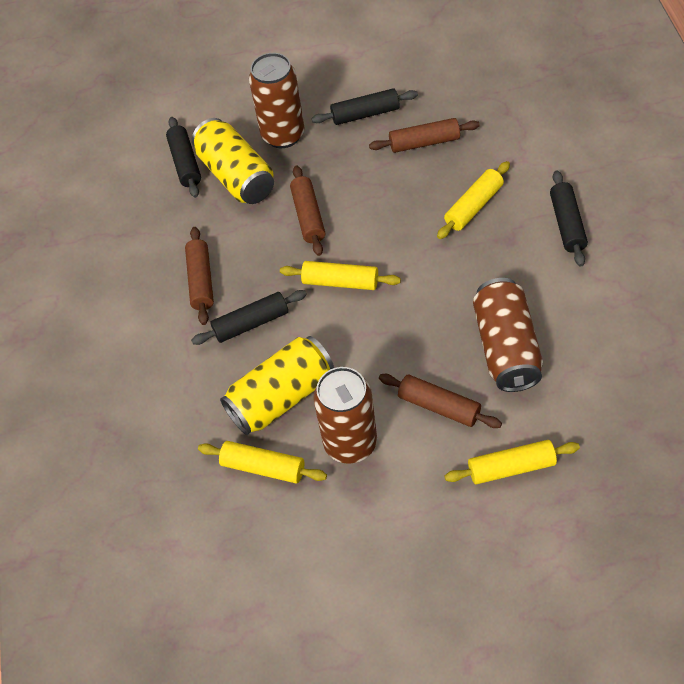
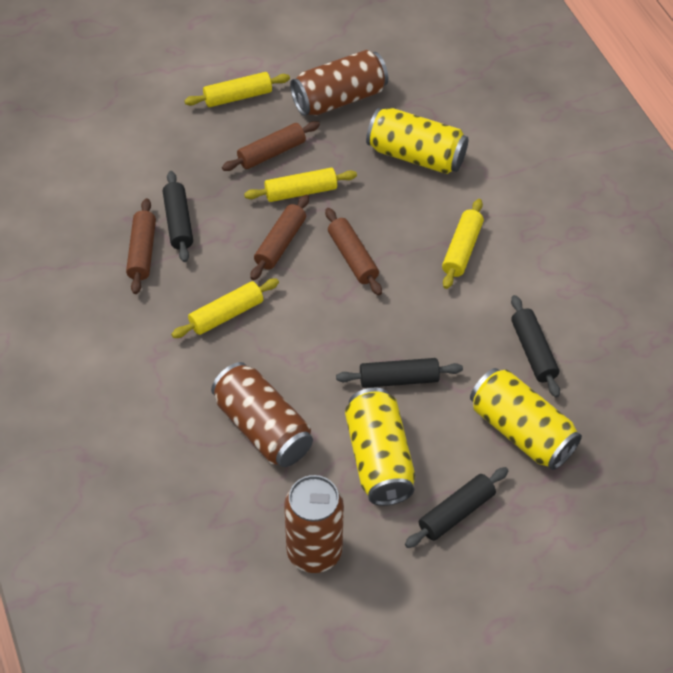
yellow can: 2 -> 3

